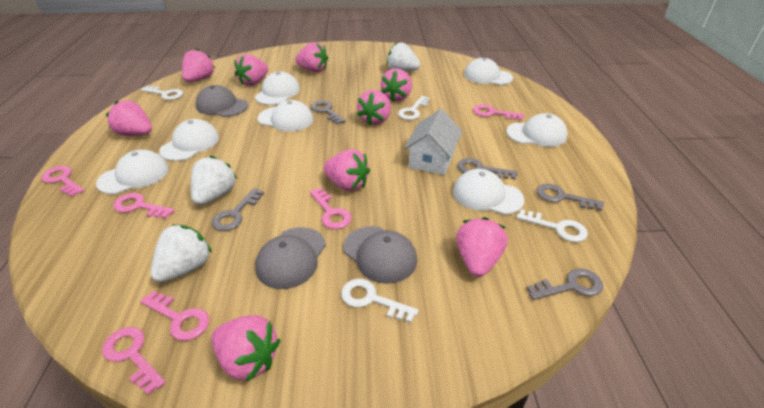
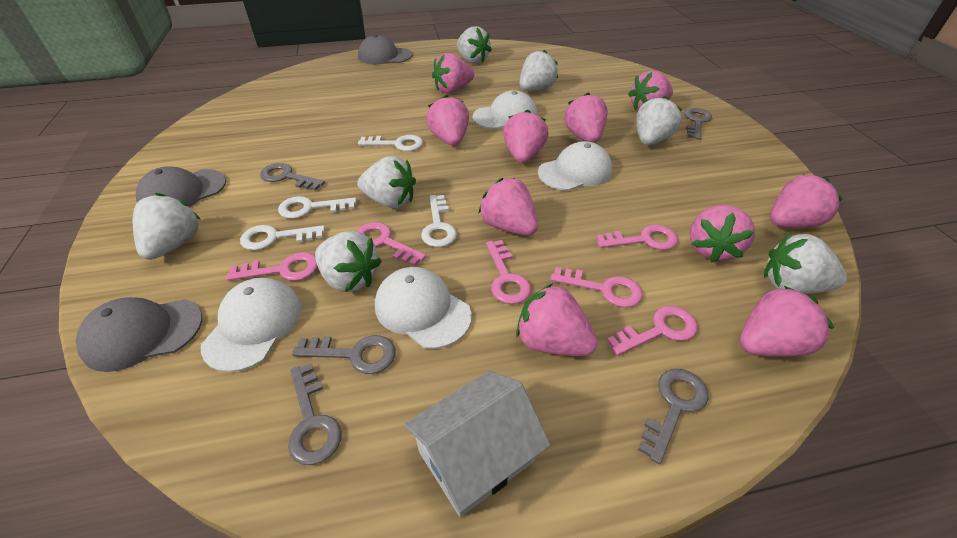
pink strawberry: 9 -> 10
white cap: 7 -> 4
white strawberry: 3 -> 7

